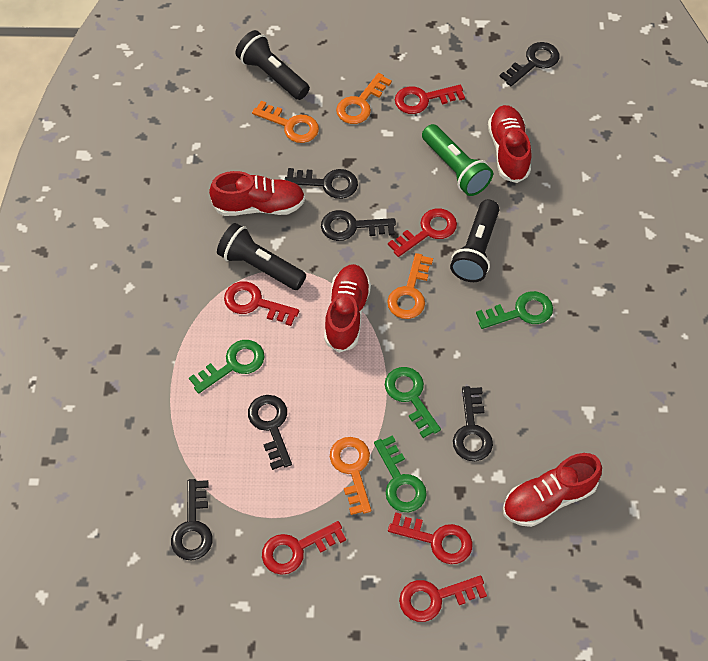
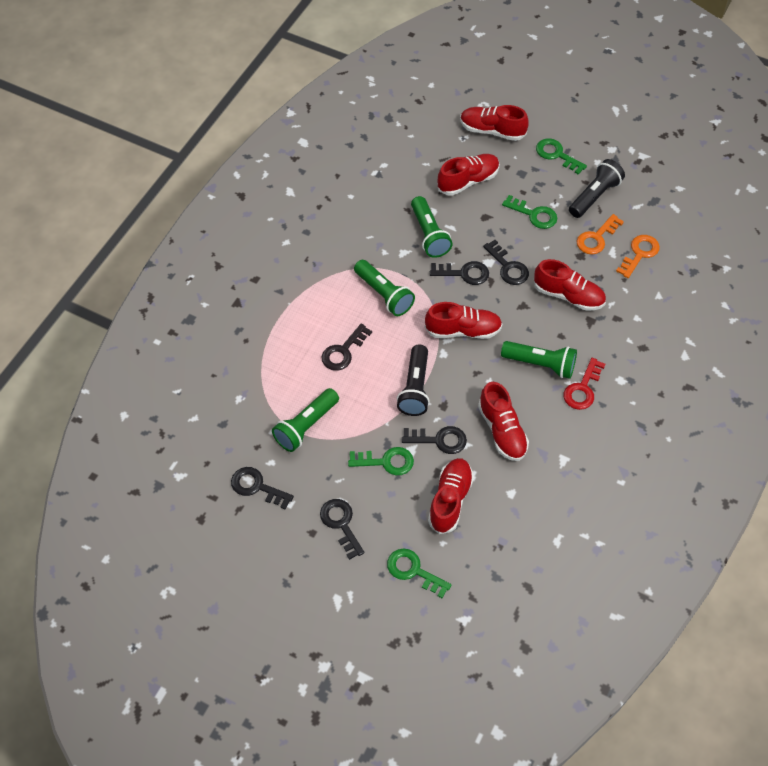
black flashlight: 3 -> 2
green flashlight: 1 -> 4
orange key: 4 -> 2
red key: 6 -> 1
red shoe: 4 -> 6

